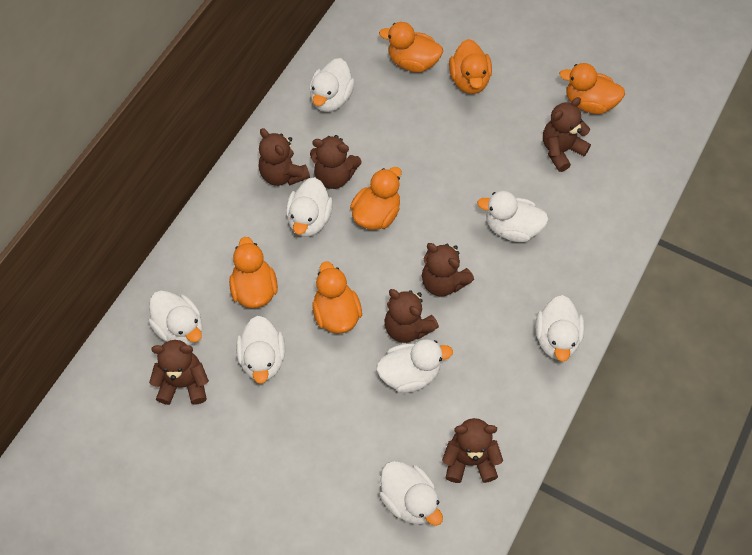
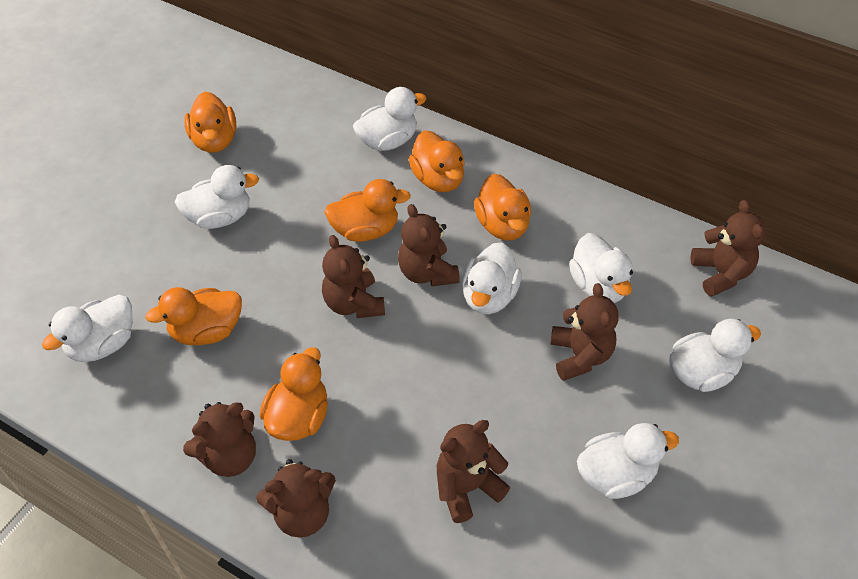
white duck: 8 -> 7

